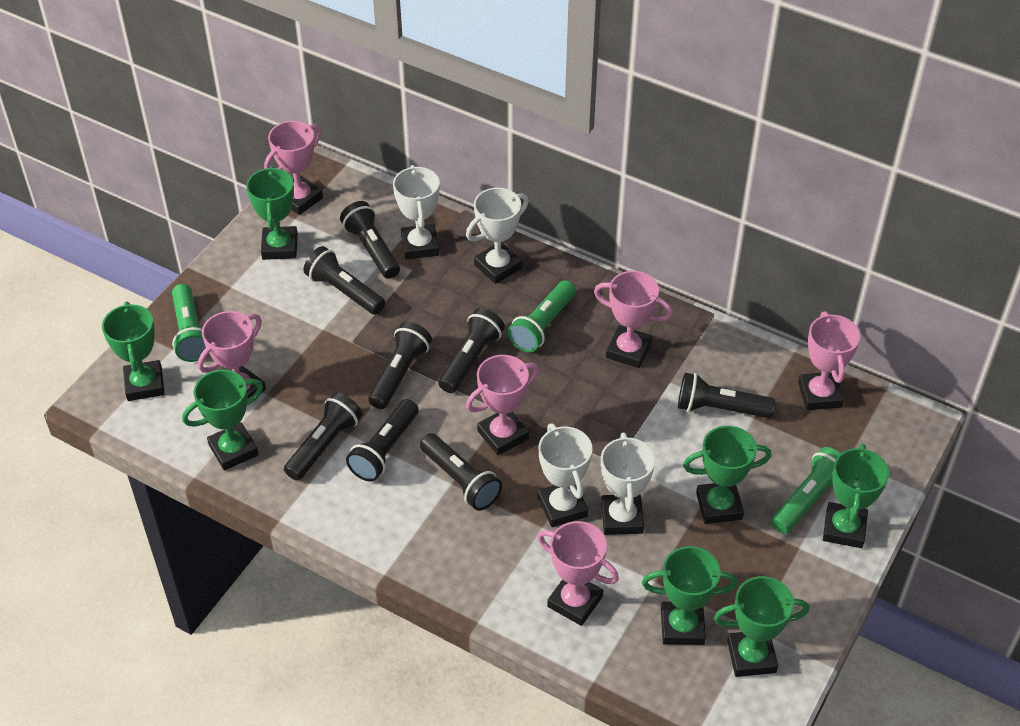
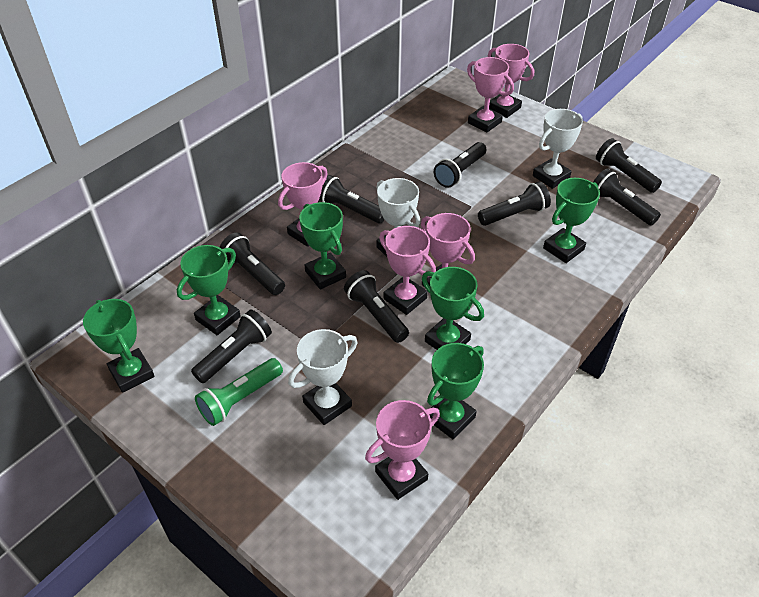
green flashlight: 3 -> 1
green trophy: 7 -> 6
white trophy: 4 -> 3

